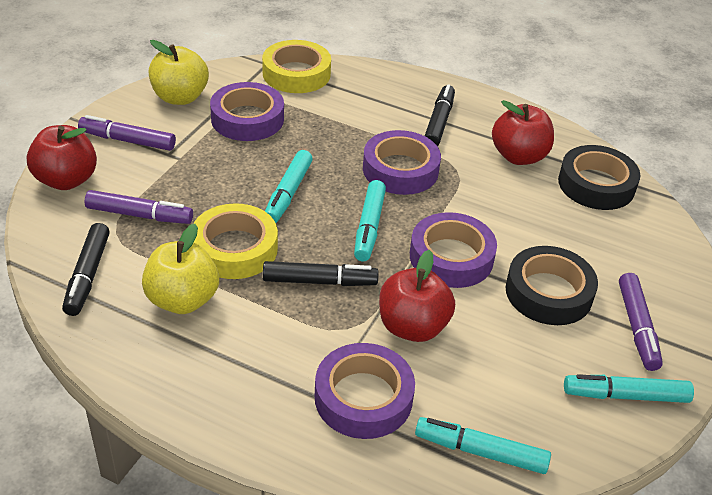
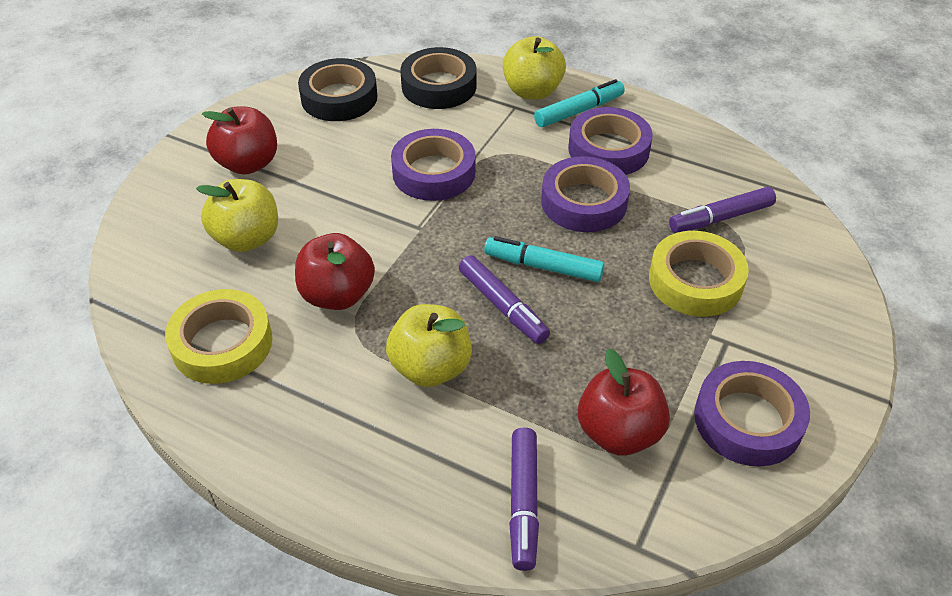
black marker: 3 -> 0
turquoise marker: 4 -> 2
yellow apple: 2 -> 3

